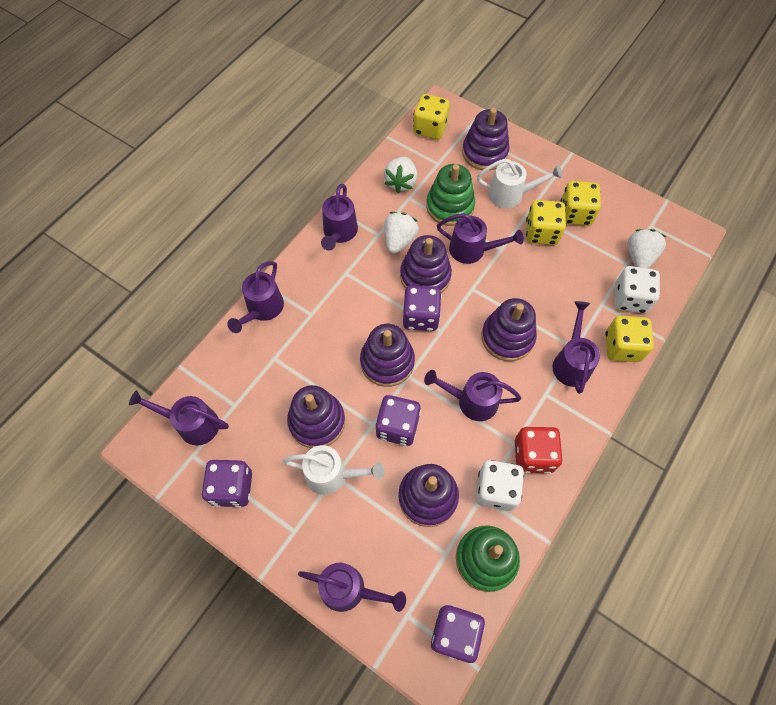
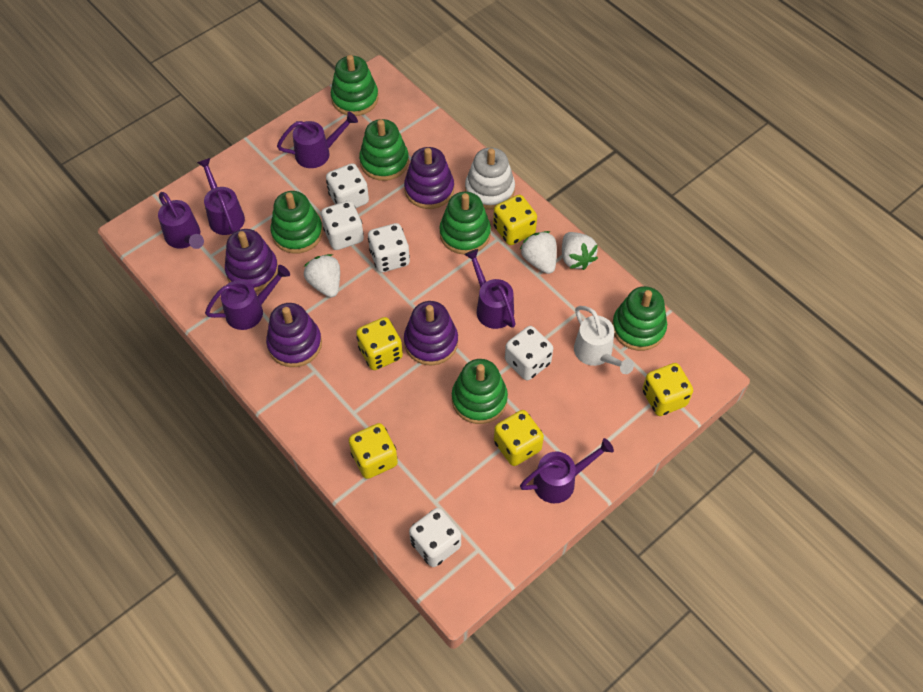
green stacking toy: 2 -> 6
purple dice: 4 -> 0
purple stacking toy: 6 -> 4
purple watering can: 7 -> 6
red dice: 1 -> 0
white dice: 2 -> 5
white stacking toy: 0 -> 1
white watering can: 2 -> 1
yellow dice: 4 -> 5

